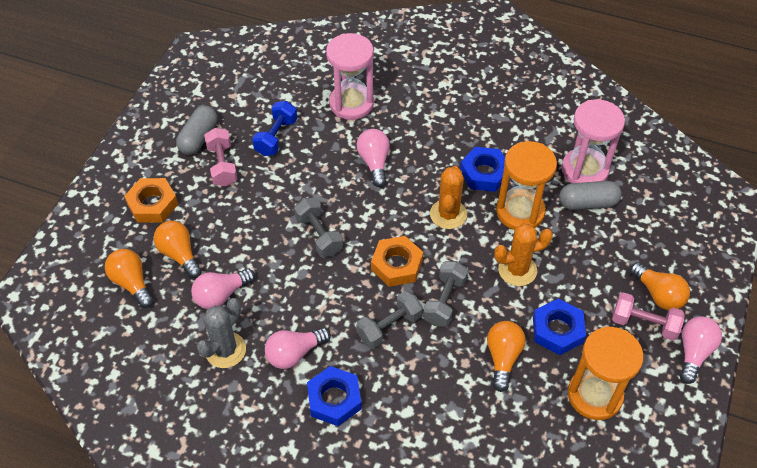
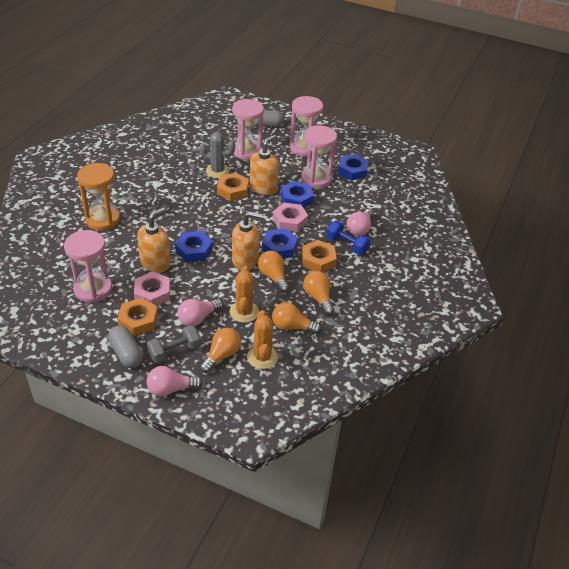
blue nut: 3 -> 4
grey dumbbell: 3 -> 1
orange hourglass: 2 -> 1
orange nut: 2 -> 3
orange soap dispenser: 0 -> 3
pink dumbbell: 2 -> 0
pink hourglass: 2 -> 4
pink light bulb: 4 -> 3
pink nut: 0 -> 2

